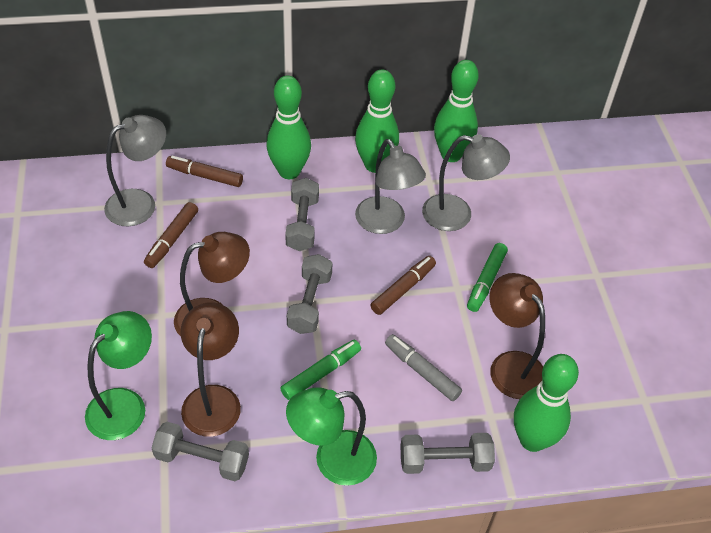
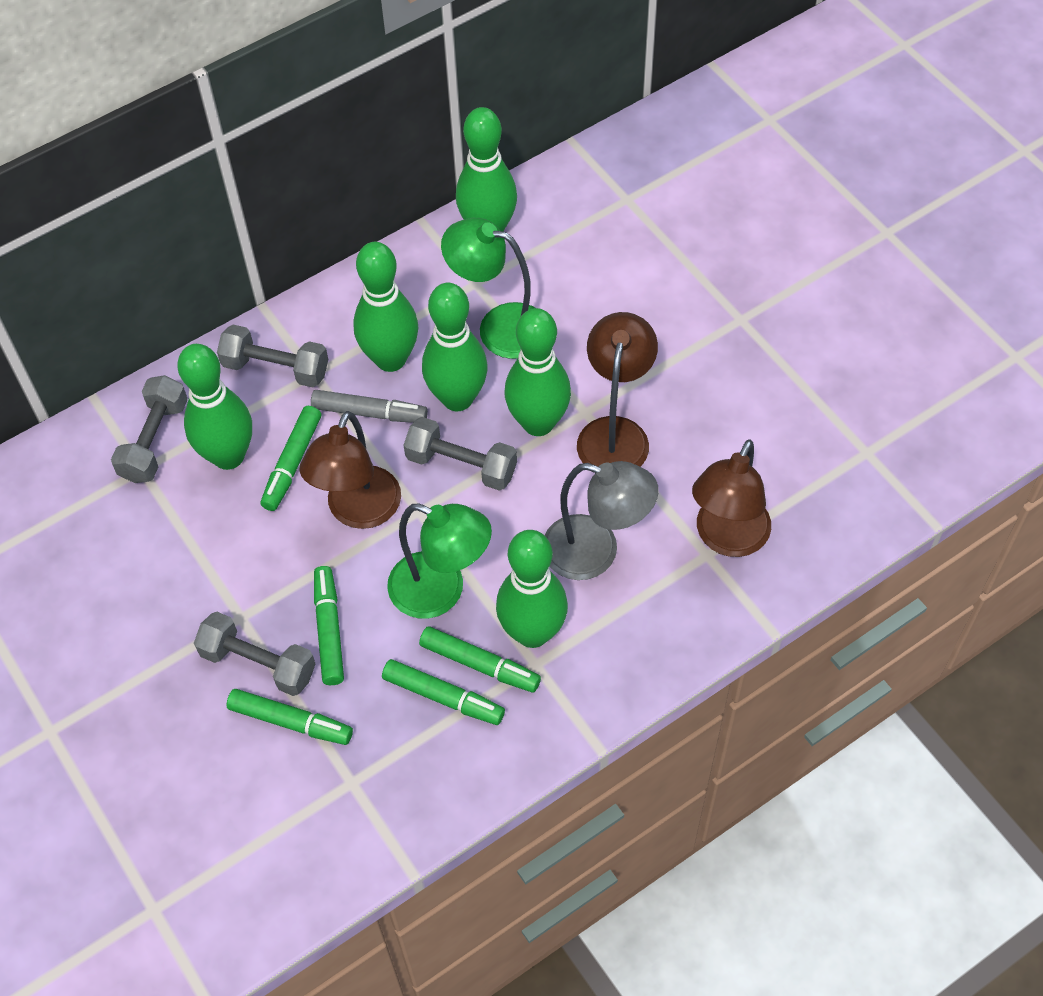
brown marker: 3 -> 0
green bowling pin: 4 -> 6
green marker: 2 -> 5
grey lamp: 3 -> 1

